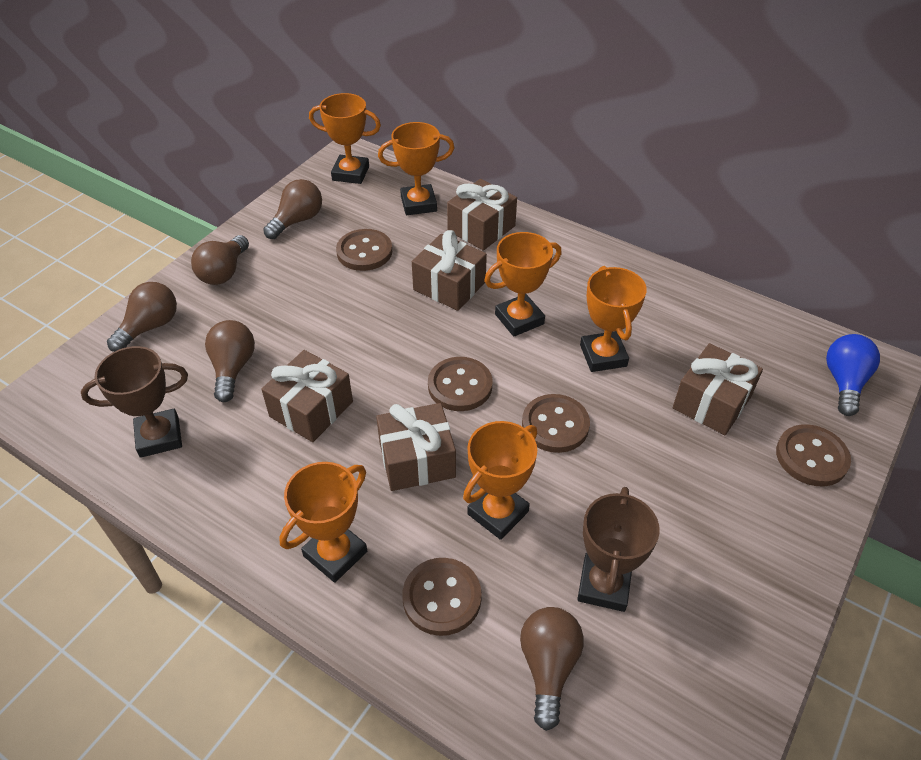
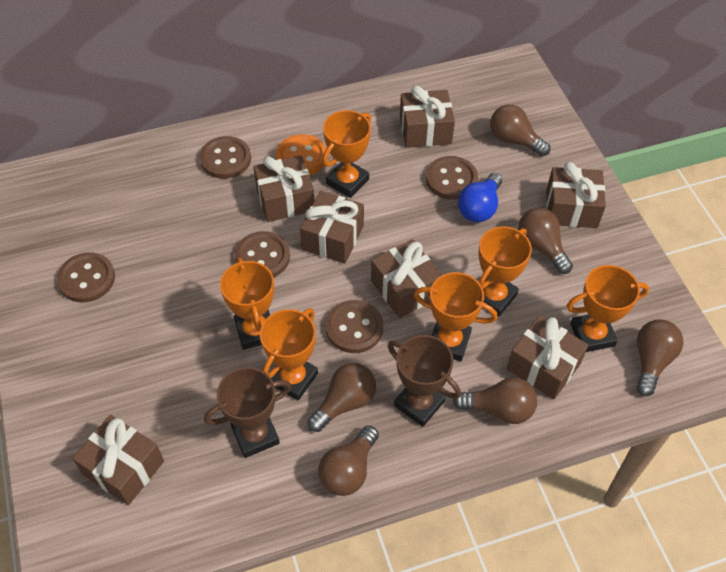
brown gift: 5 -> 7
brown light bulb: 5 -> 6
orange button: 0 -> 1

